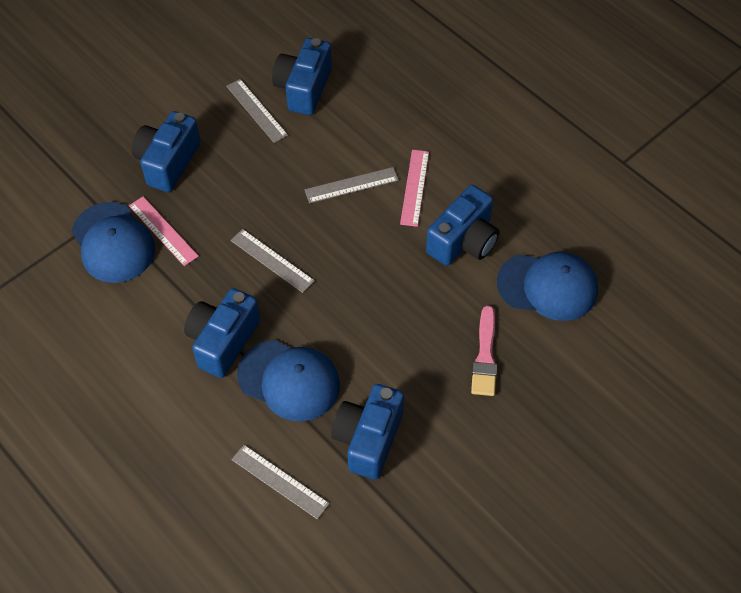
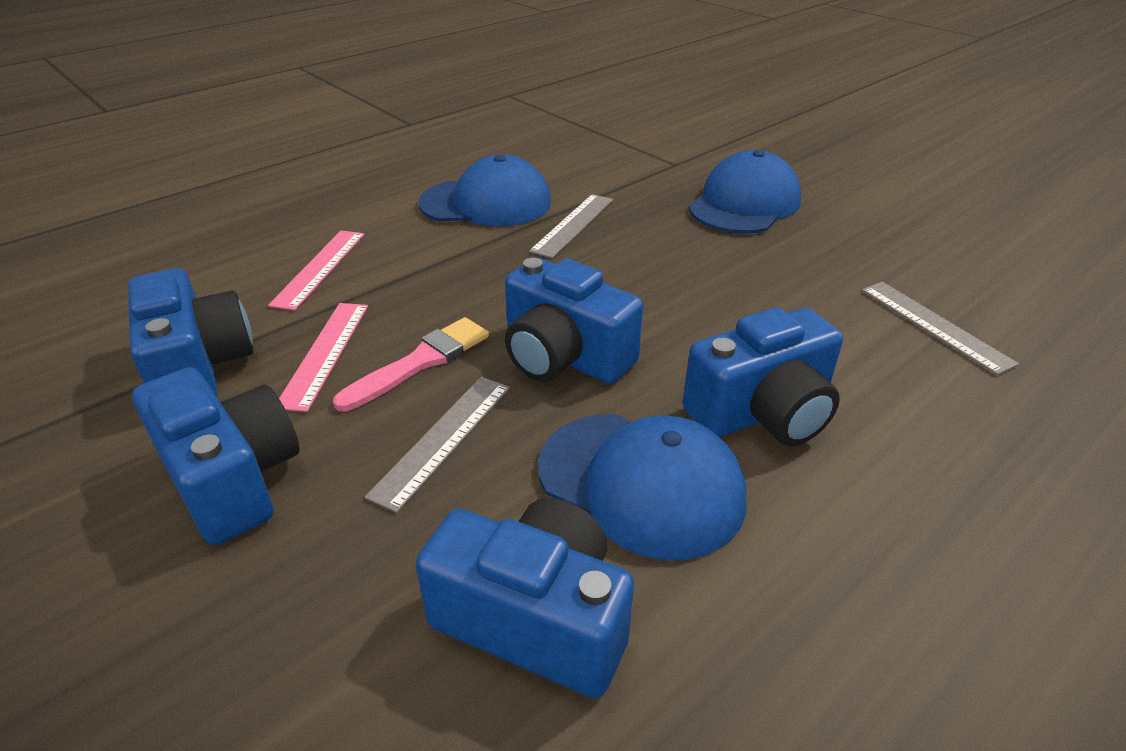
grey ruler: 4 -> 3

